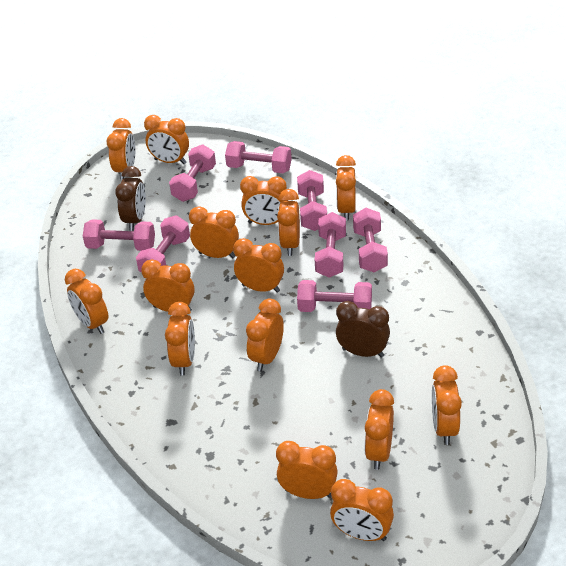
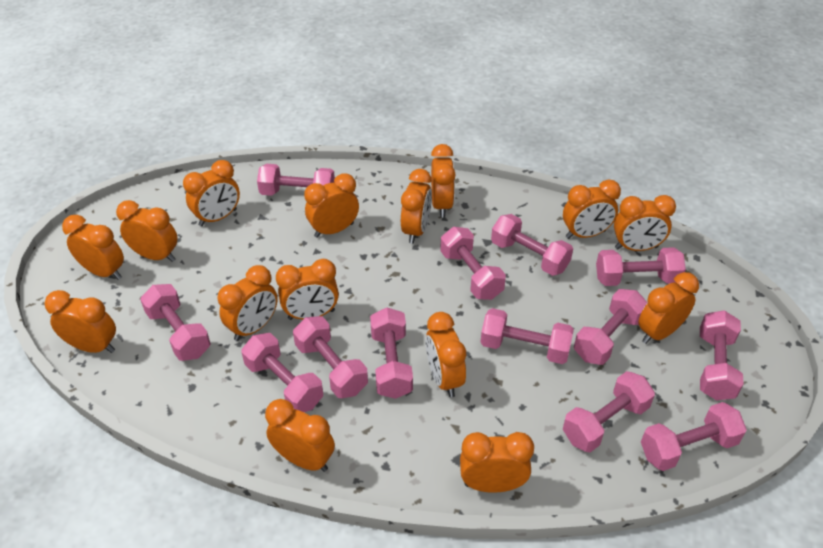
brown clock: 2 -> 0
pink dumbbell: 8 -> 13

